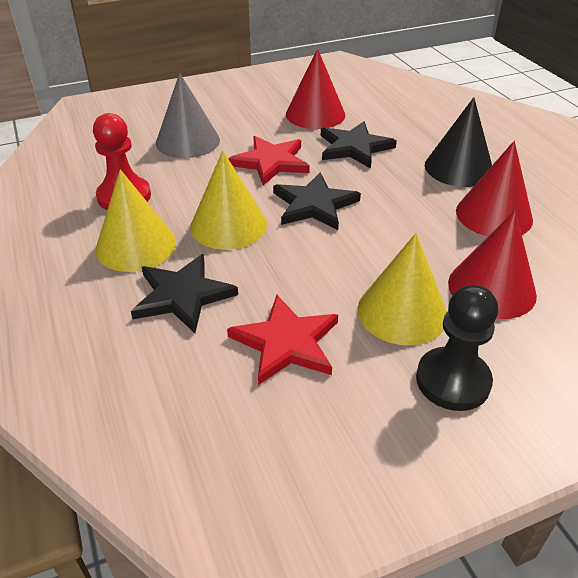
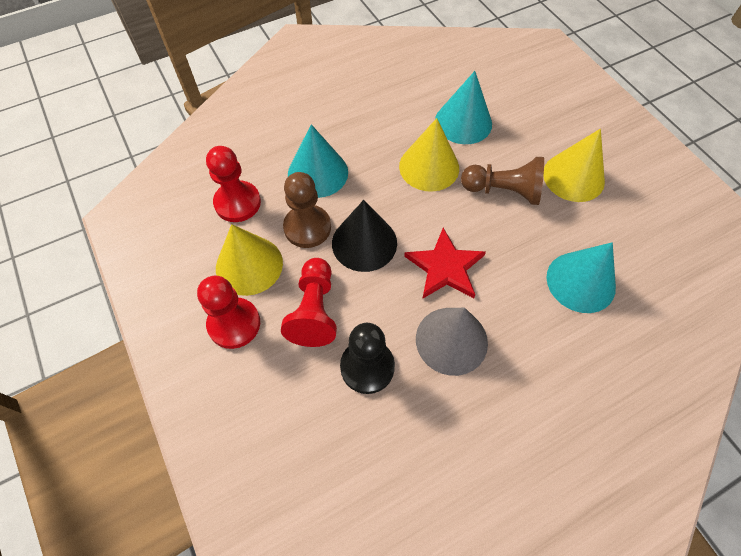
black star: 3 -> 0
brown pawn: 0 -> 2
red cone: 3 -> 0
red pawn: 1 -> 3
red star: 2 -> 1
turquoise cone: 0 -> 3

